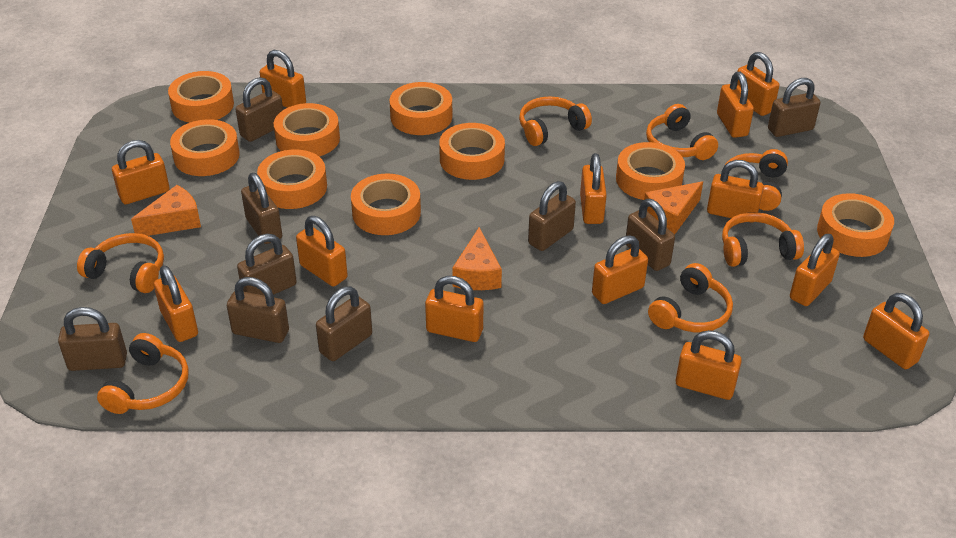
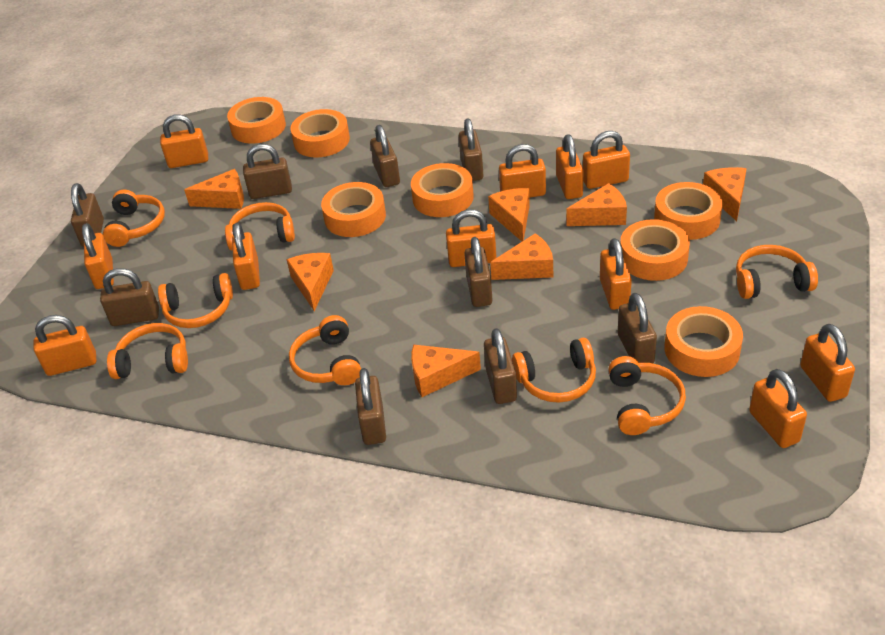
orange cheese: 3 -> 7
orange headphones: 7 -> 8
orange padlock: 13 -> 11
orange tape: 9 -> 7

